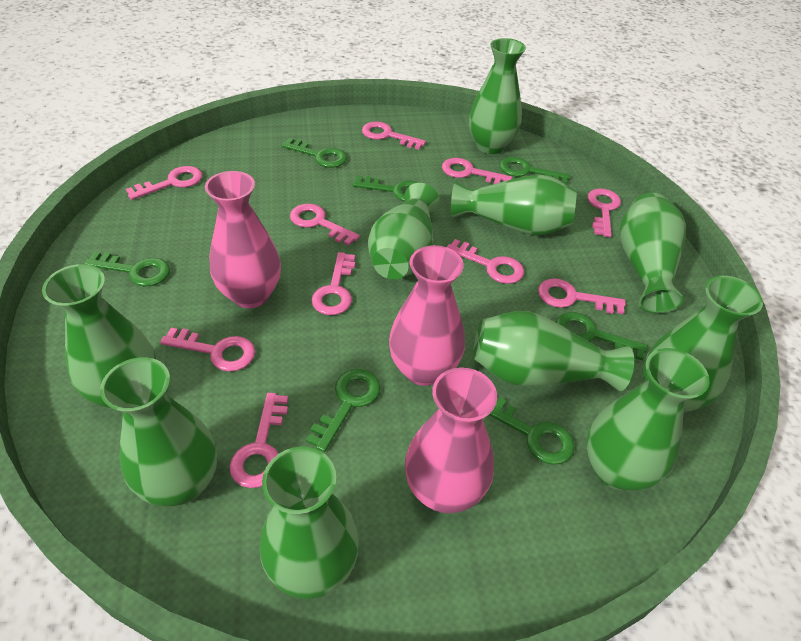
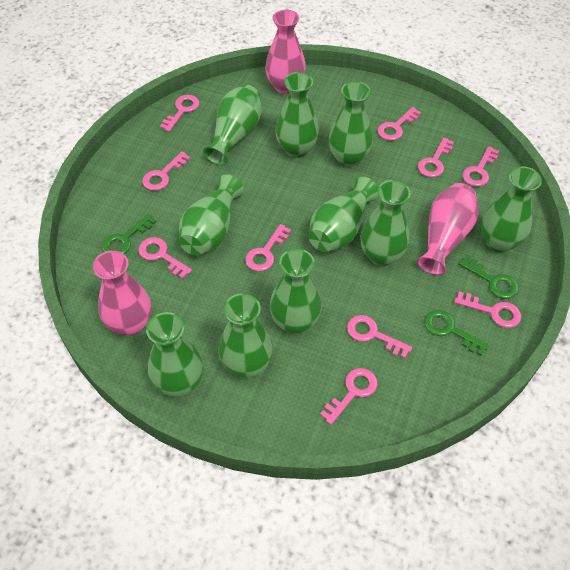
green key: 7 -> 3

